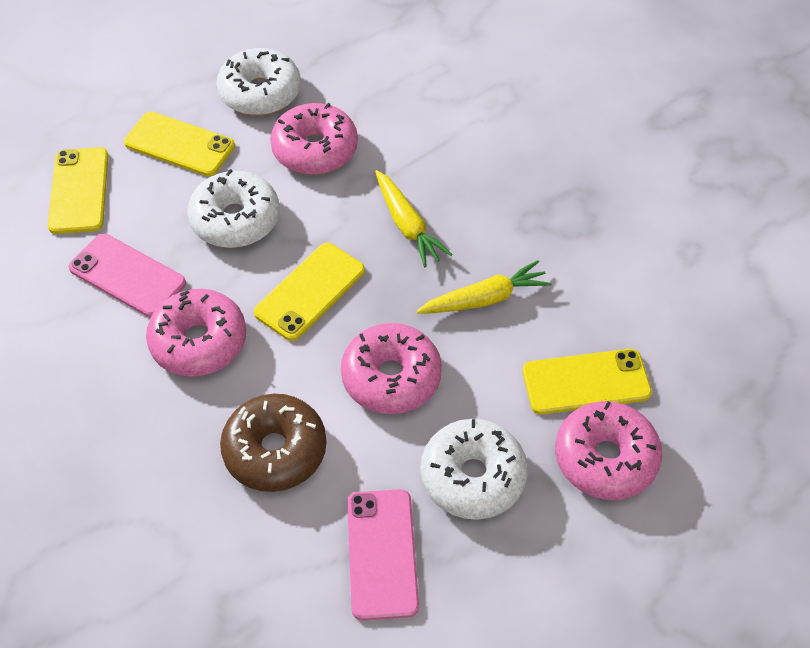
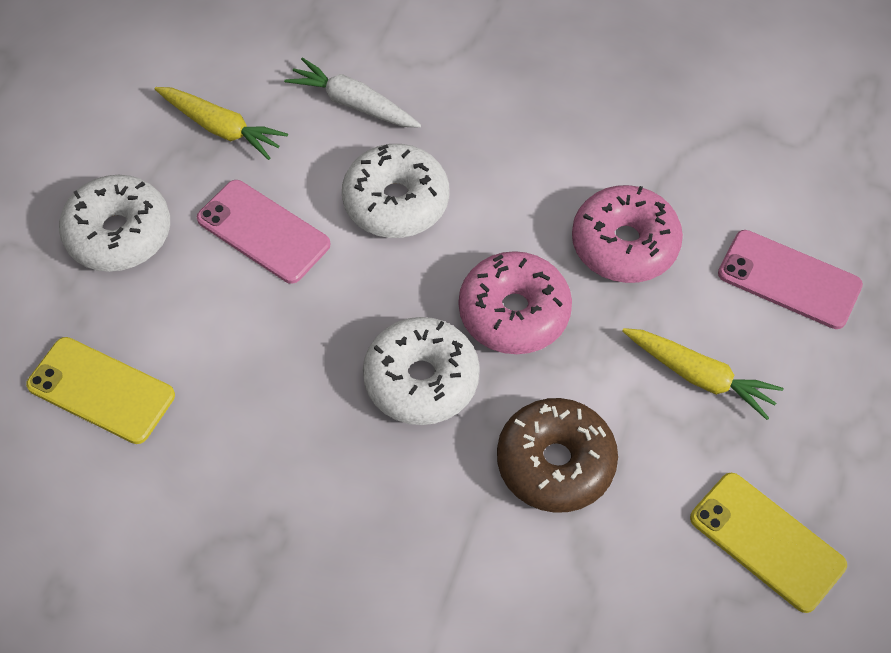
pink donut: 4 -> 2
white carrot: 0 -> 1
yellow phone: 4 -> 2

